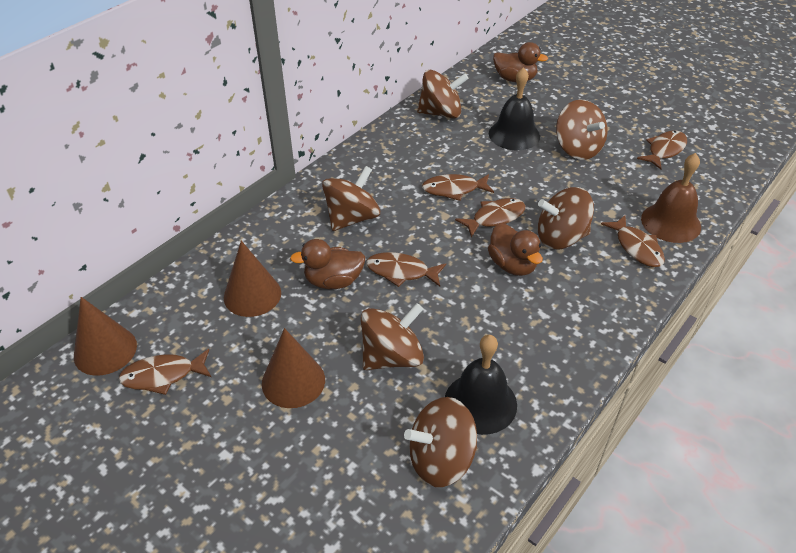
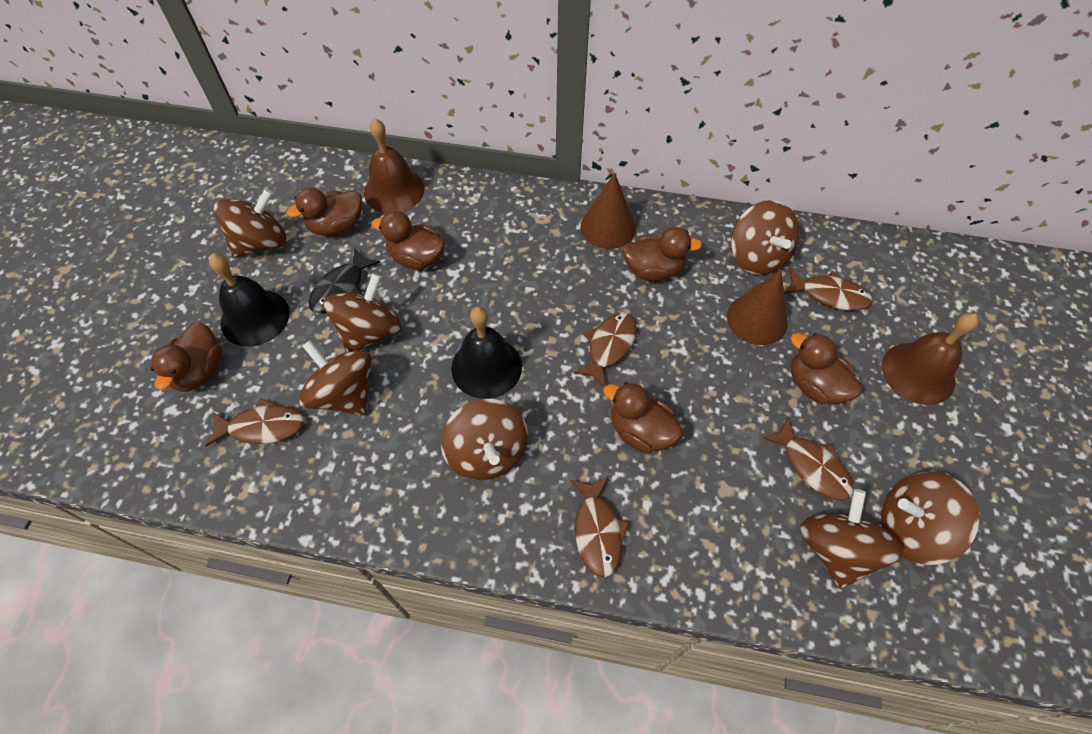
black fish: 0 -> 1
brown bell: 1 -> 2
brown cone: 3 -> 2
brown duck: 3 -> 6
brown fish: 6 -> 5
brown spinning top: 6 -> 7

